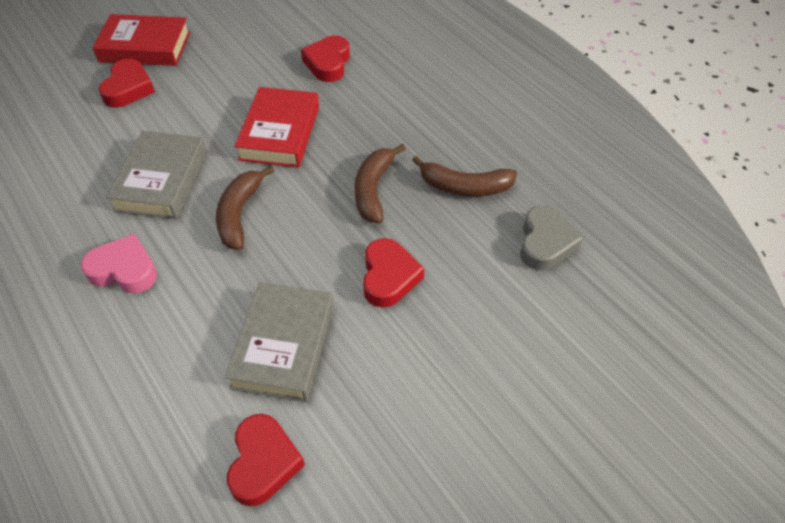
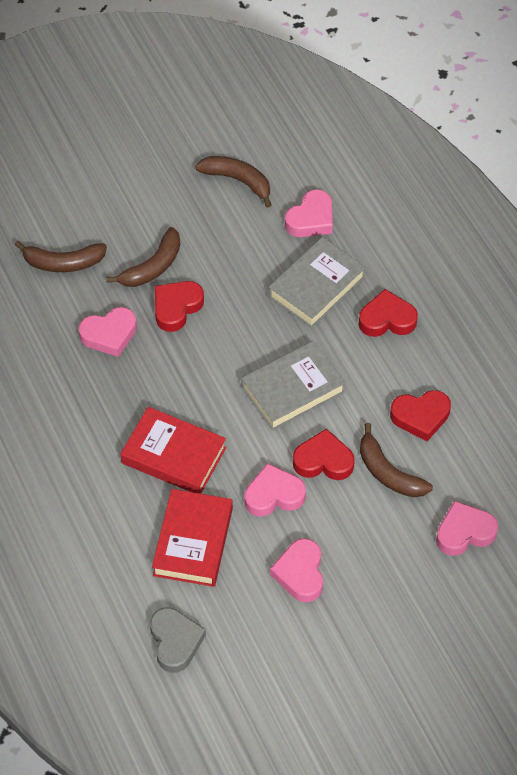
brown banana: 3 -> 4
pink heart: 1 -> 5

